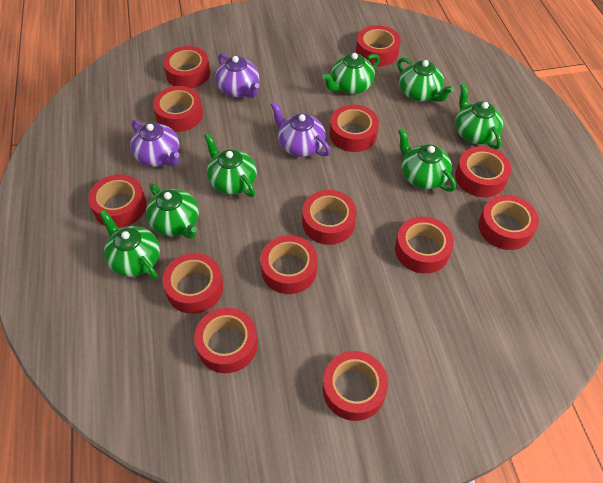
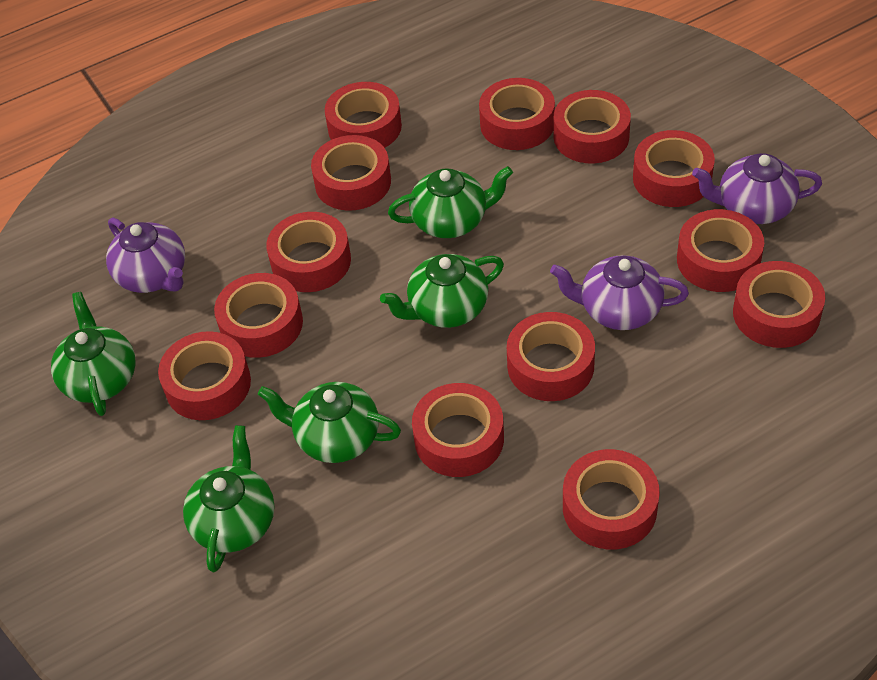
green teapot: 7 -> 5

